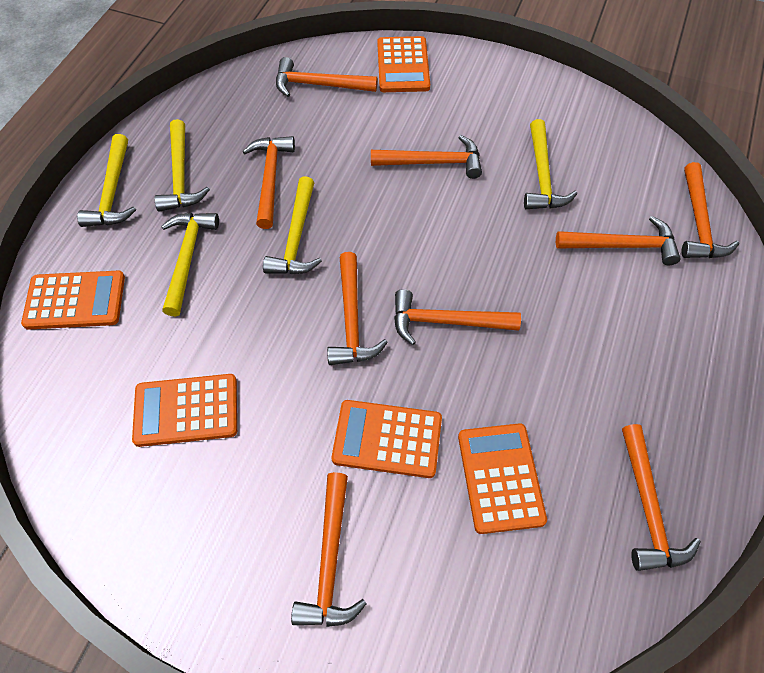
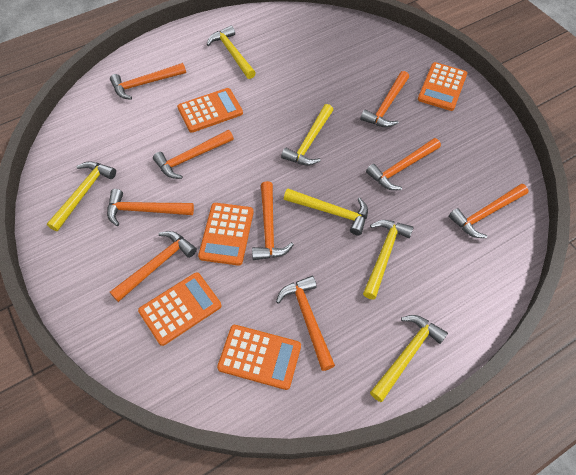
yellow hammer: 5 -> 6

